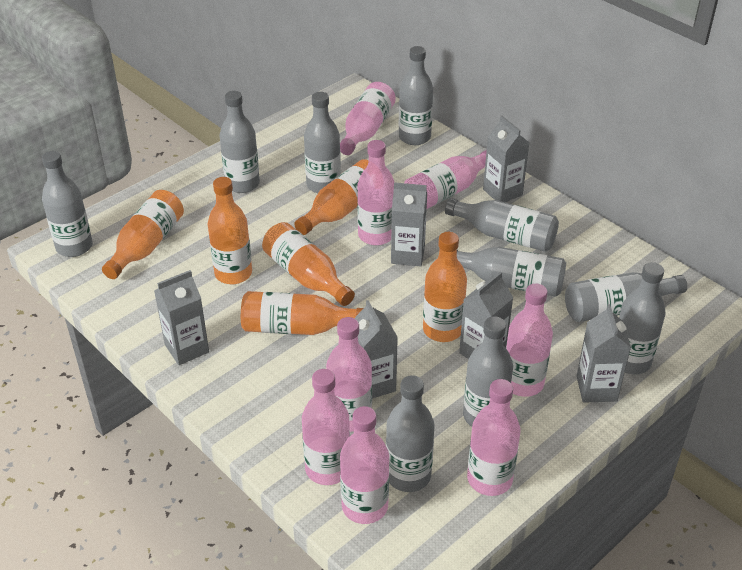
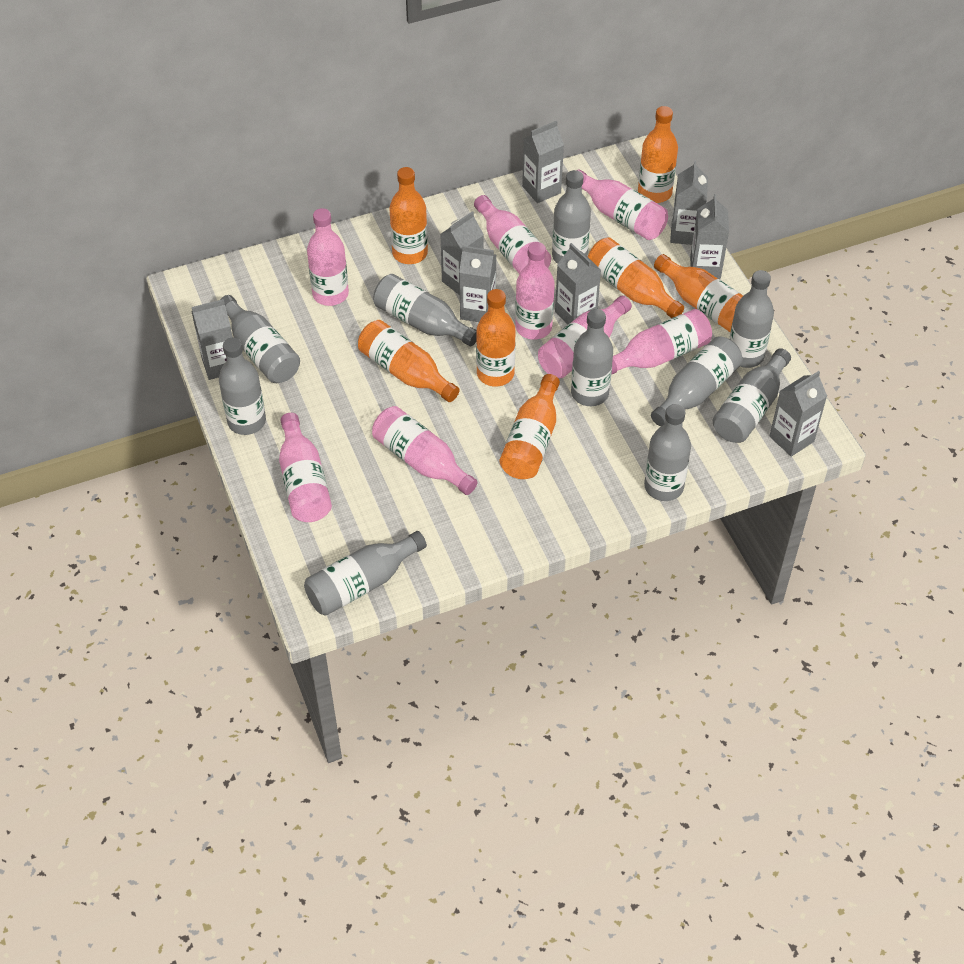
grey carton: 6 -> 8
orange bottle: 6 -> 7

